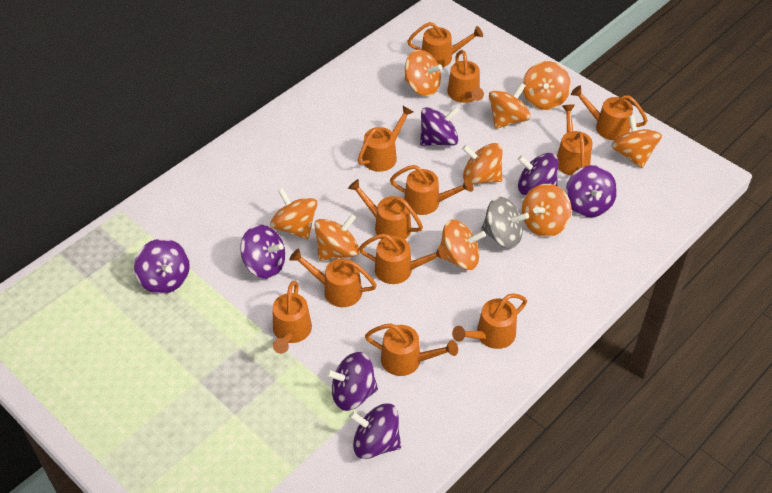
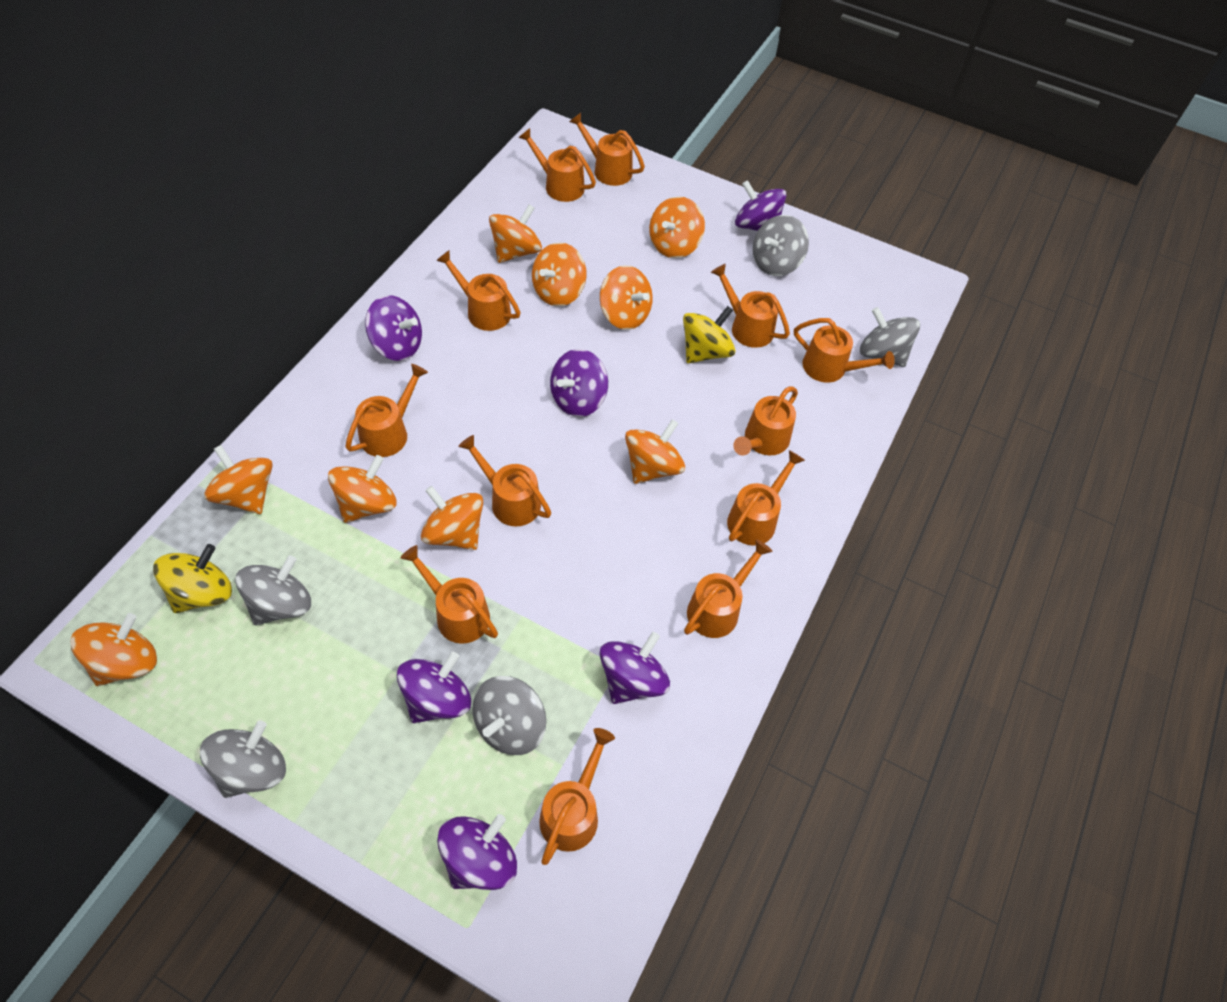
grey spinning top: 1 -> 5
purple spinning top: 7 -> 6
yellow spinning top: 0 -> 2

